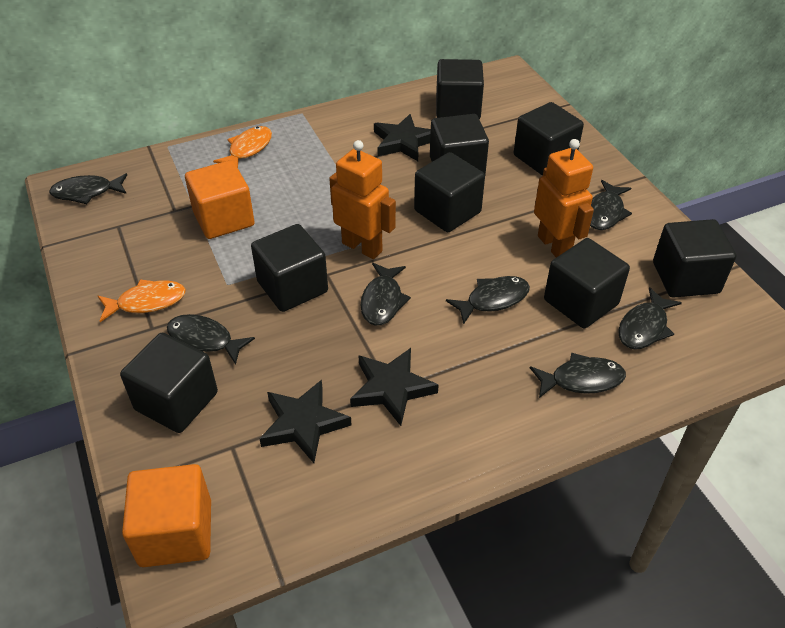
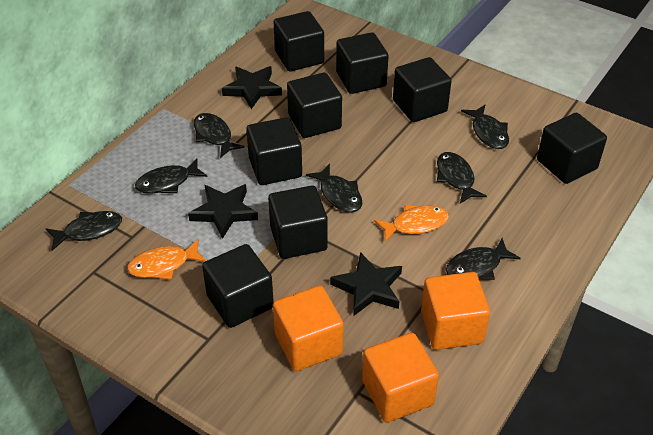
orange cube: 2 -> 3
orange robot: 2 -> 0

